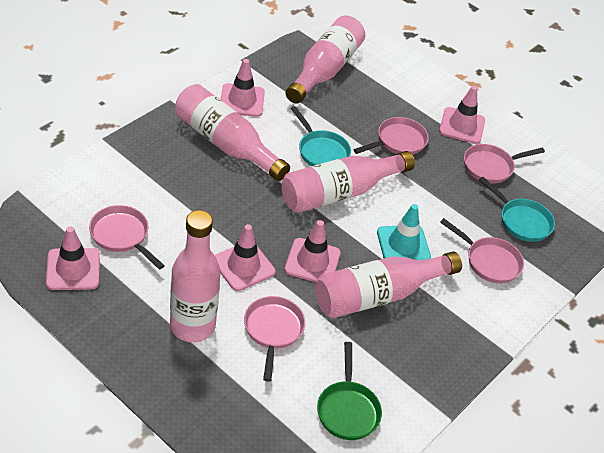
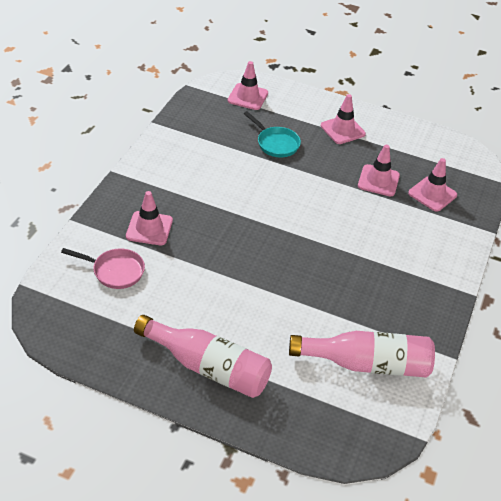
green pan: 1 -> 0
pink bottle: 5 -> 2
pink pan: 5 -> 1
turquoise pan: 2 -> 1
turquoise traffic cone: 1 -> 0

